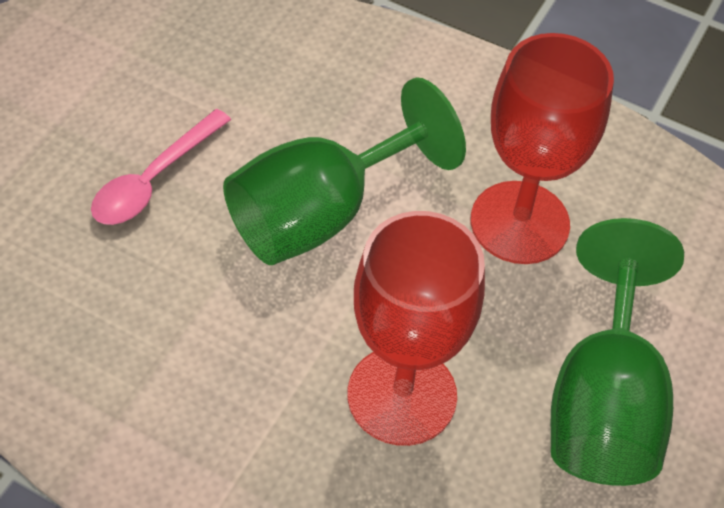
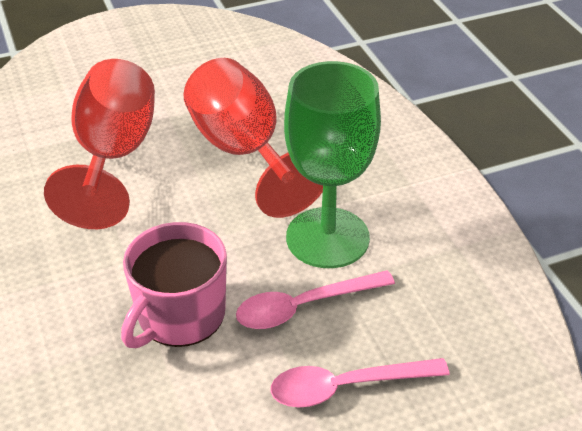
green goblet: 2 -> 1
pink mug: 0 -> 1
pink spoon: 1 -> 2

